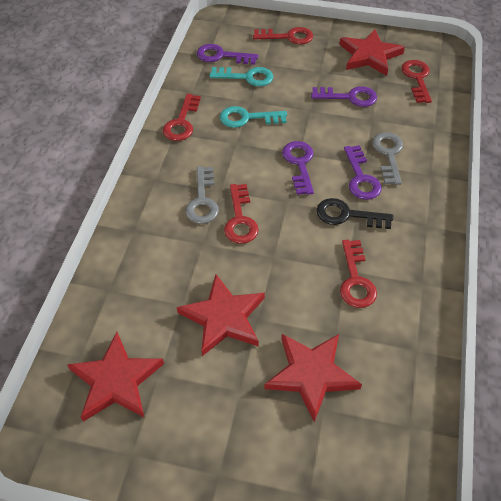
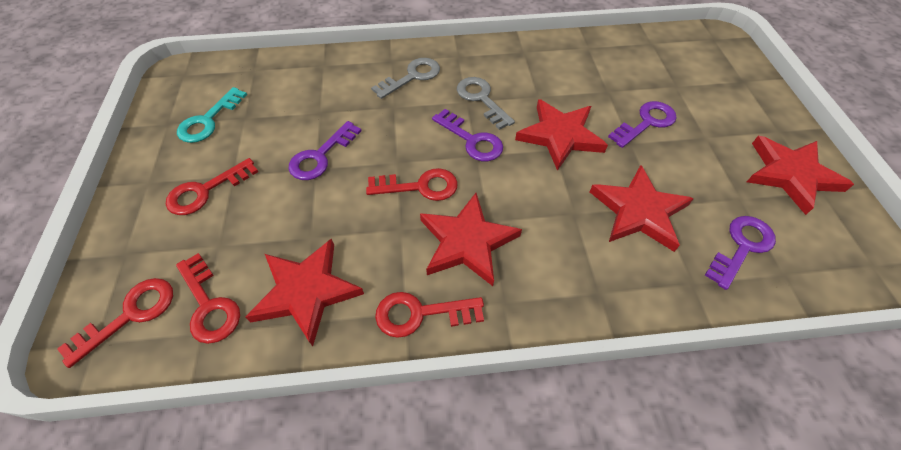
black key: 1 -> 0
red star: 4 -> 5
turquoise key: 2 -> 1

